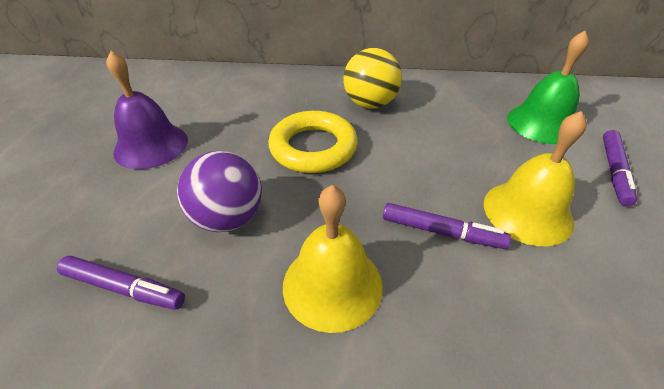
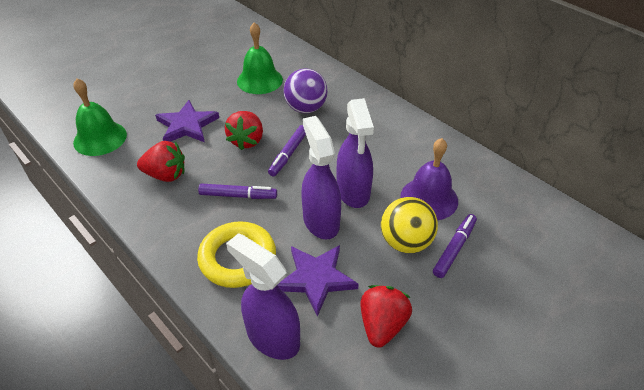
green bell: 1 -> 2
purple spray bottle: 0 -> 3
purple star: 0 -> 2
red strawberry: 0 -> 3
yellow bell: 2 -> 0

